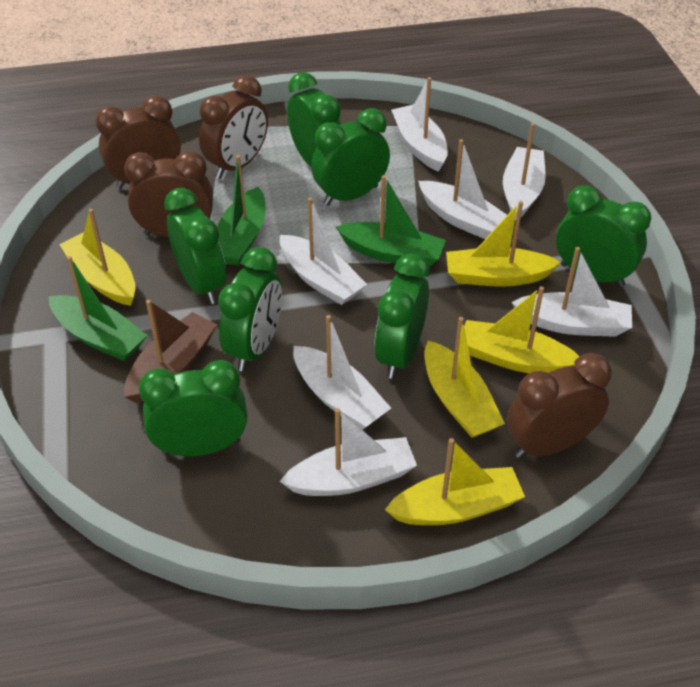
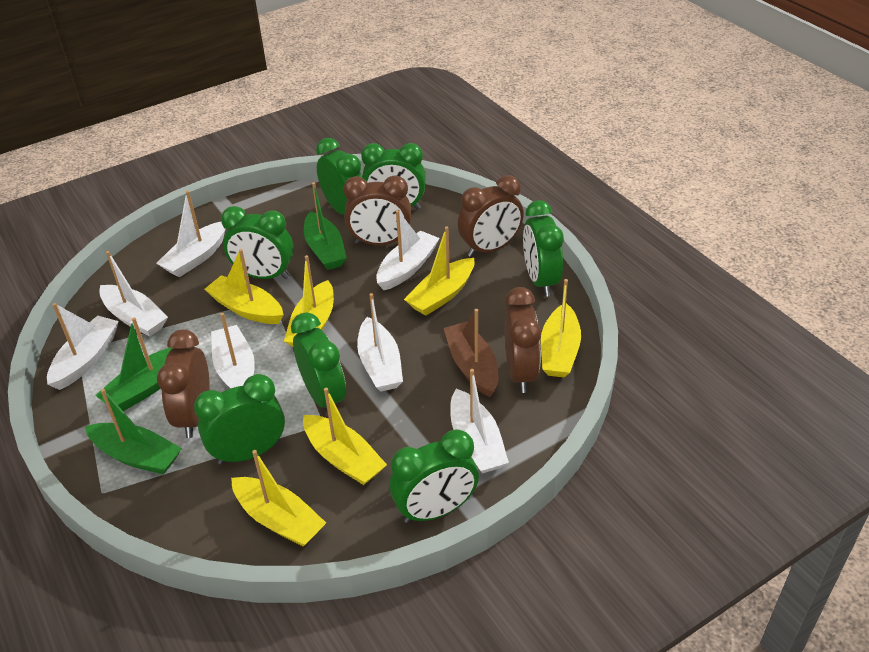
yellow boat: 5 -> 6

